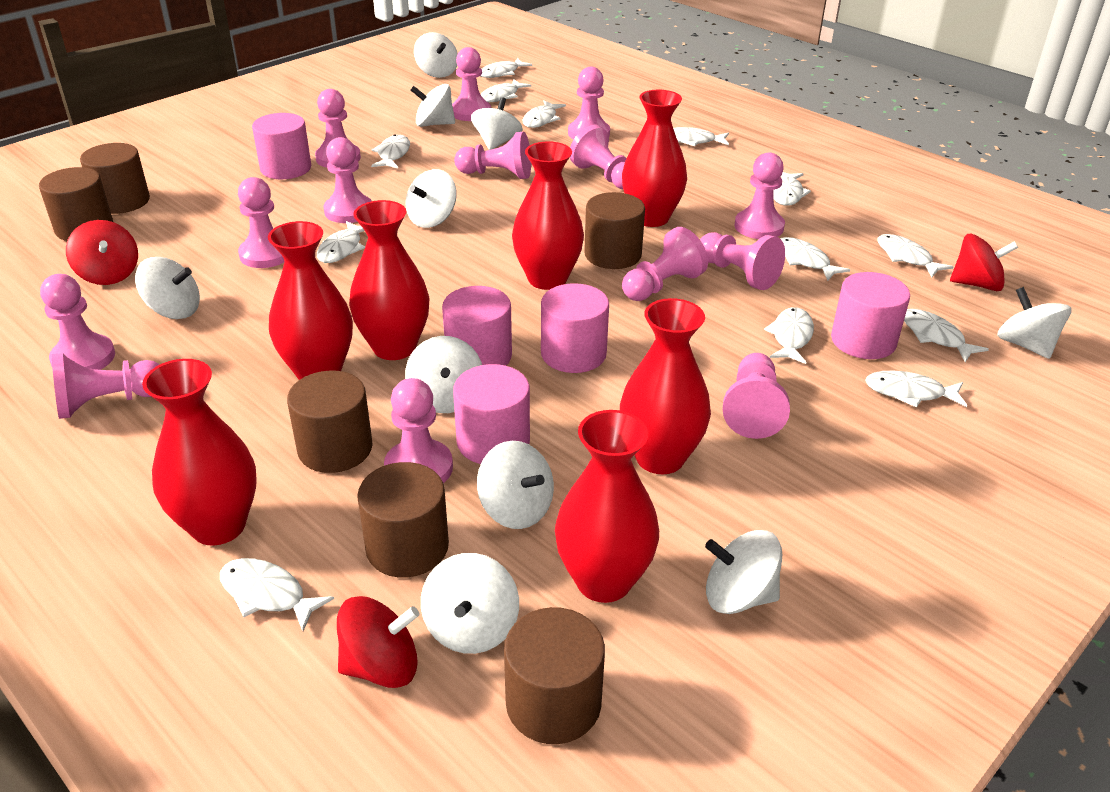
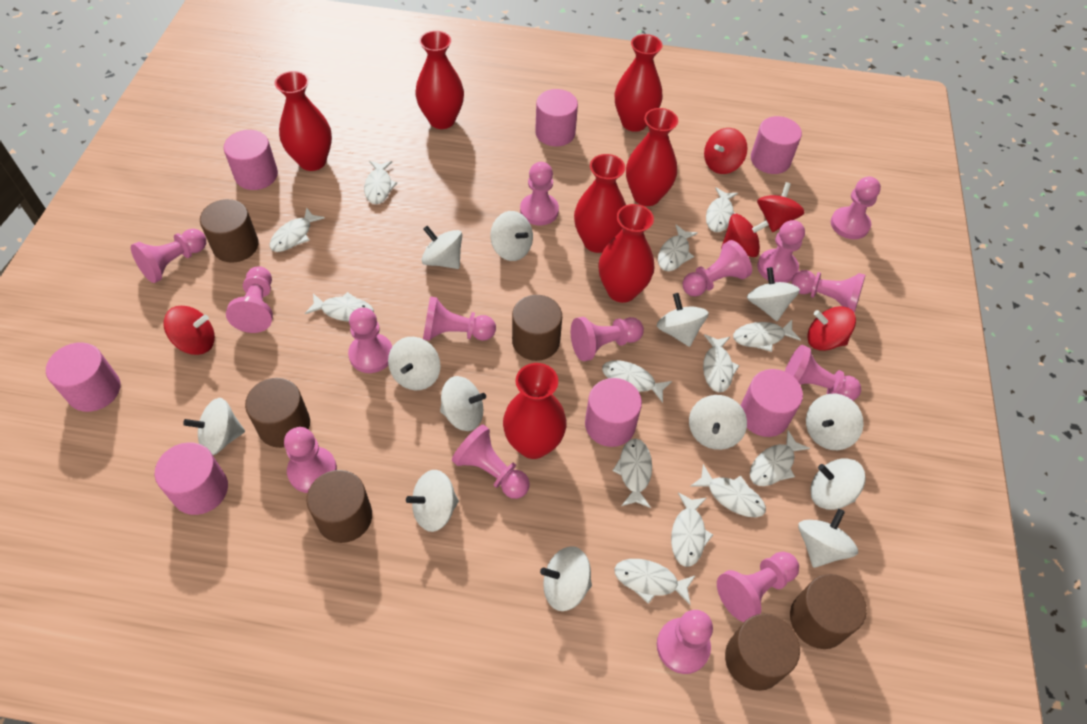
pink cylinder: 5 -> 7
pink pawn: 14 -> 15
red spinning top: 3 -> 5
white spinning top: 10 -> 13

